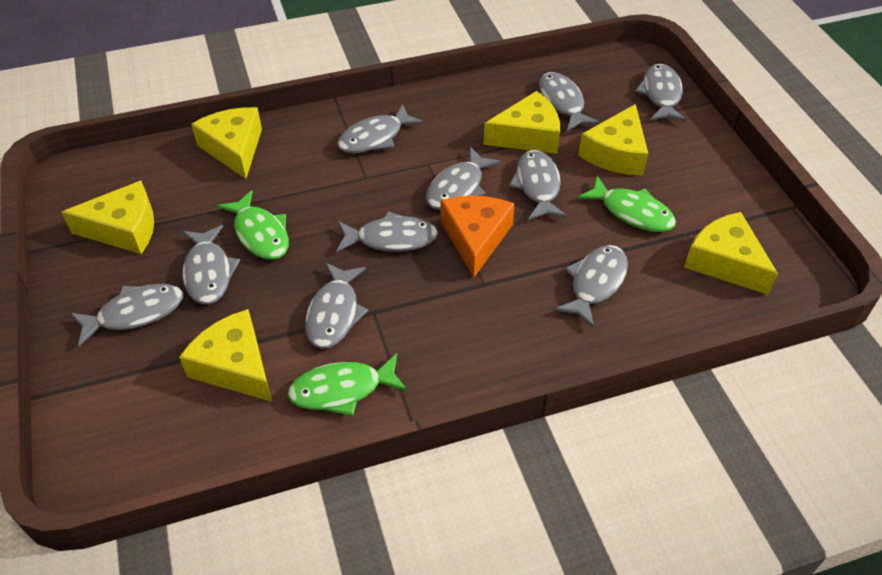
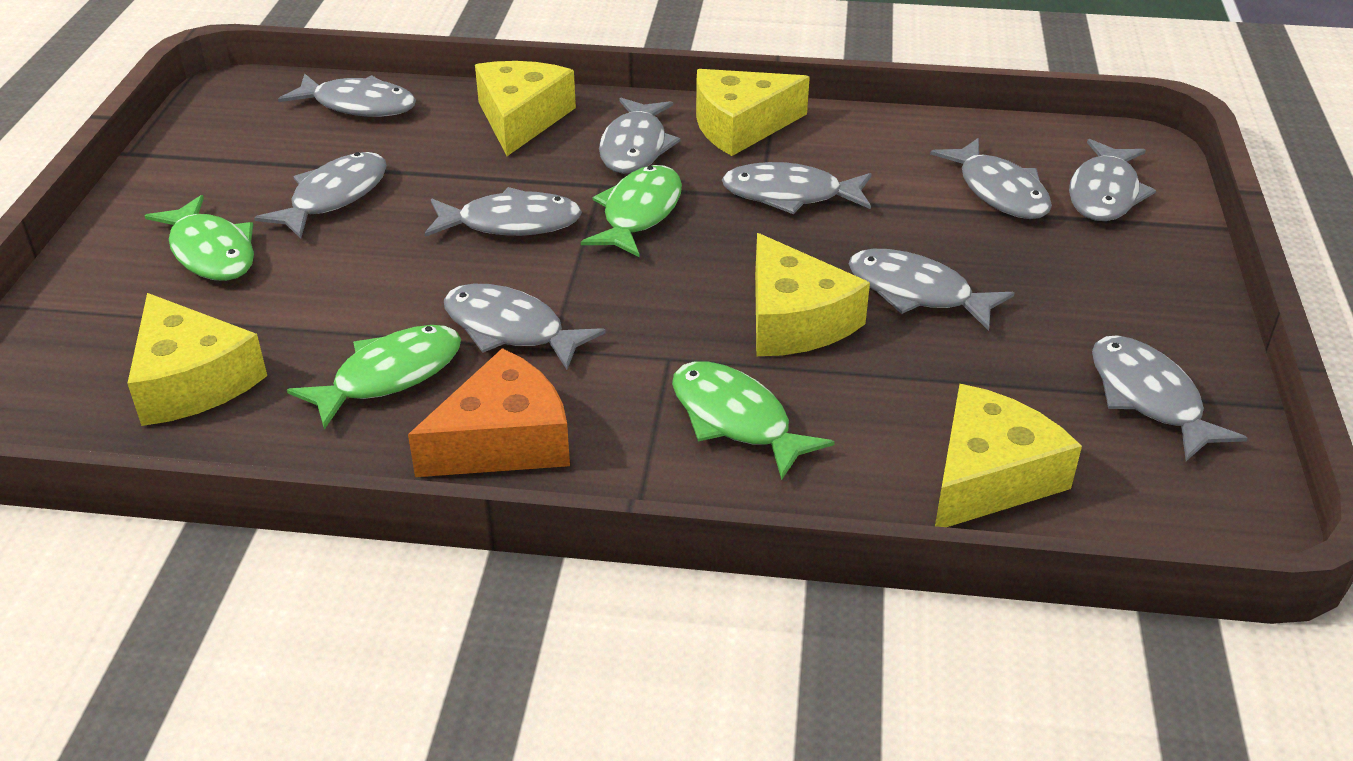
green fish: 3 -> 4
yellow cheese: 6 -> 5

